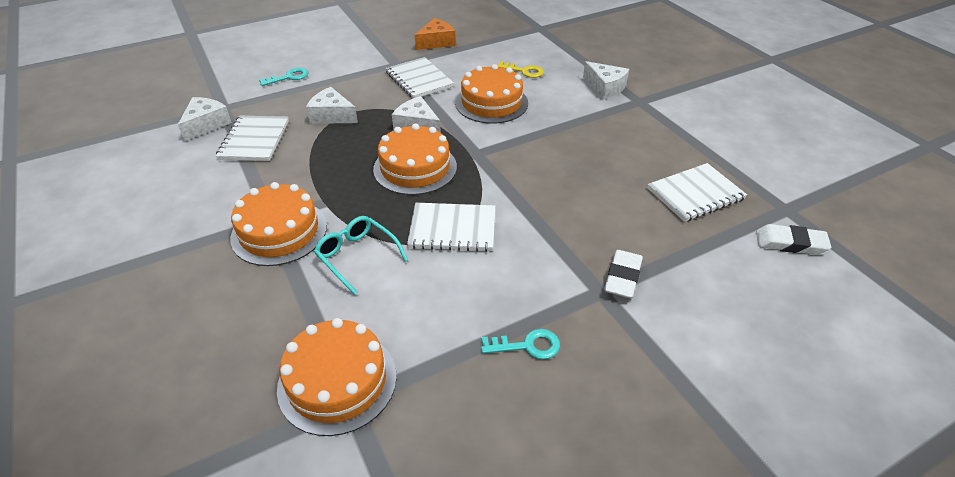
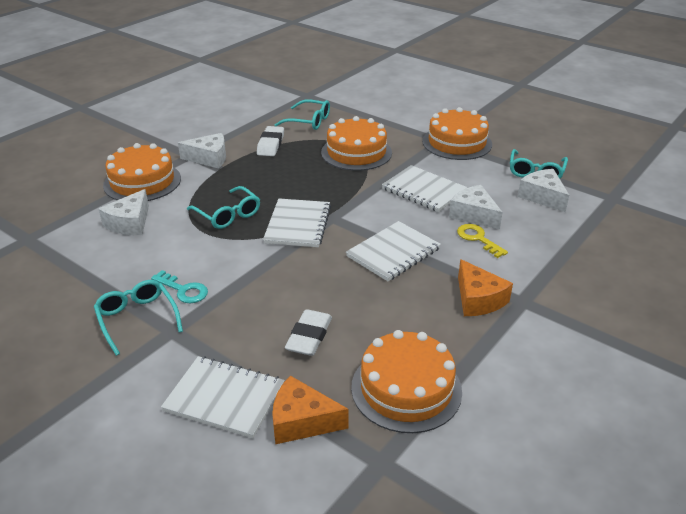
orange cheese: 1 -> 2
turquoise glasses: 1 -> 4
turquoise key: 2 -> 1

